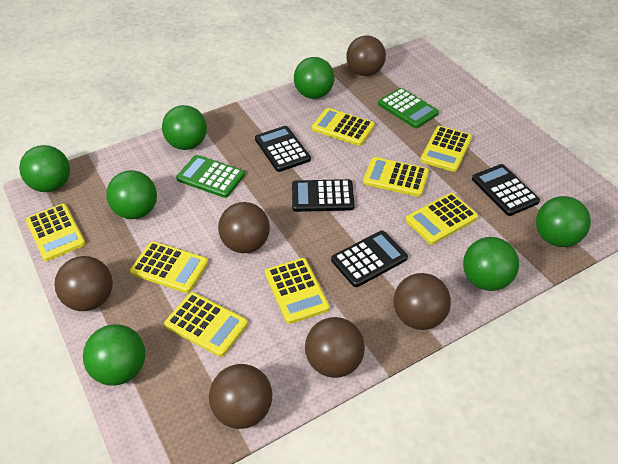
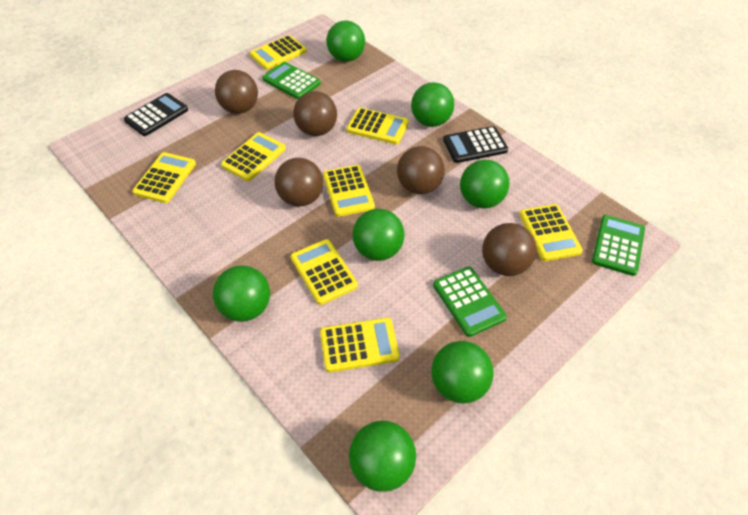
black calculator: 4 -> 2
brown ball: 6 -> 5
green calculator: 2 -> 3

